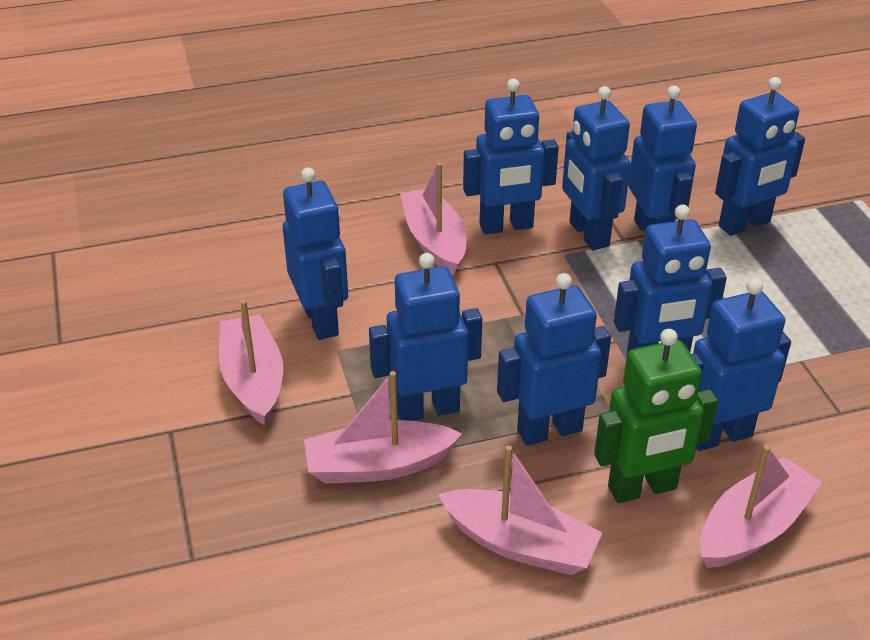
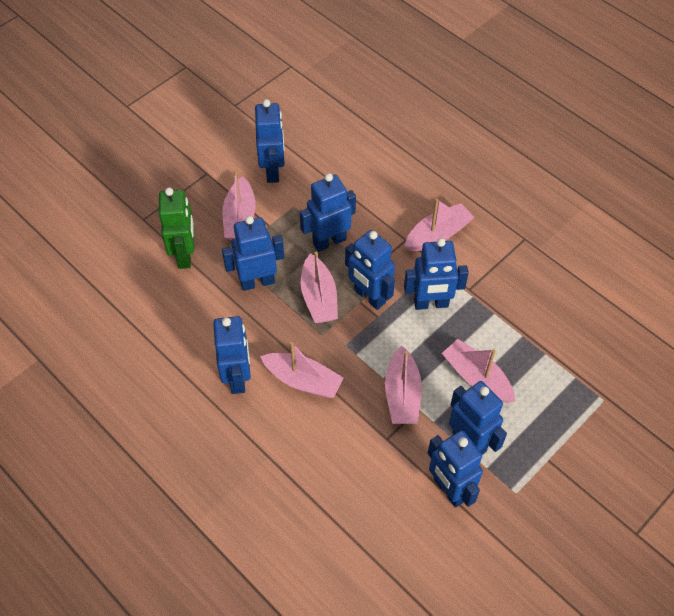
blue robot: 9 -> 8
pink boat: 5 -> 6

